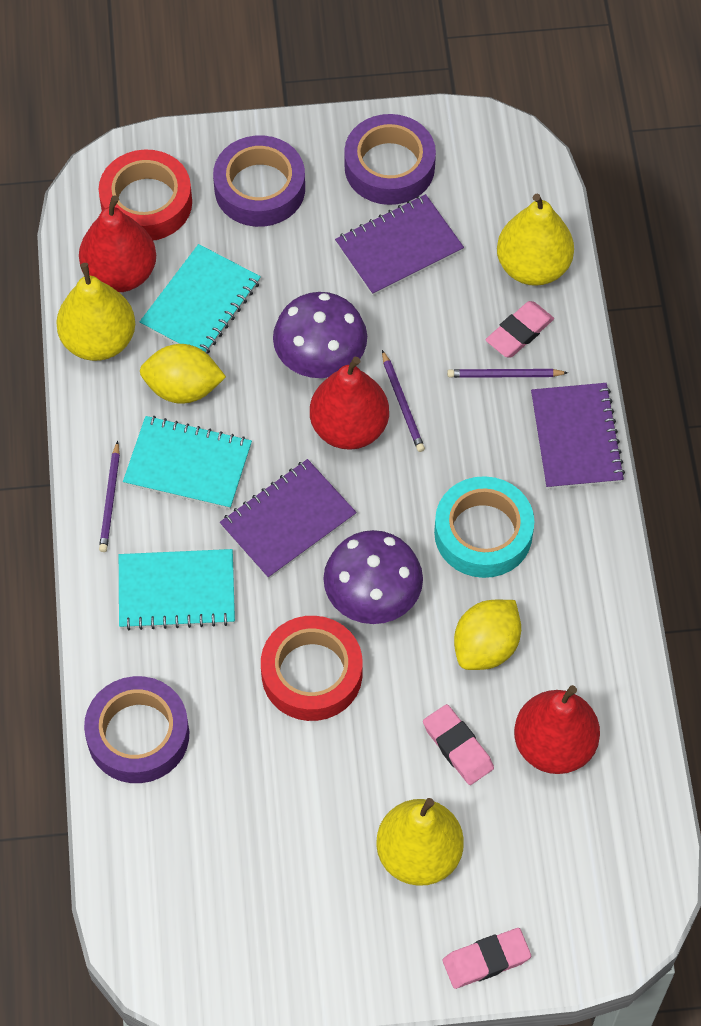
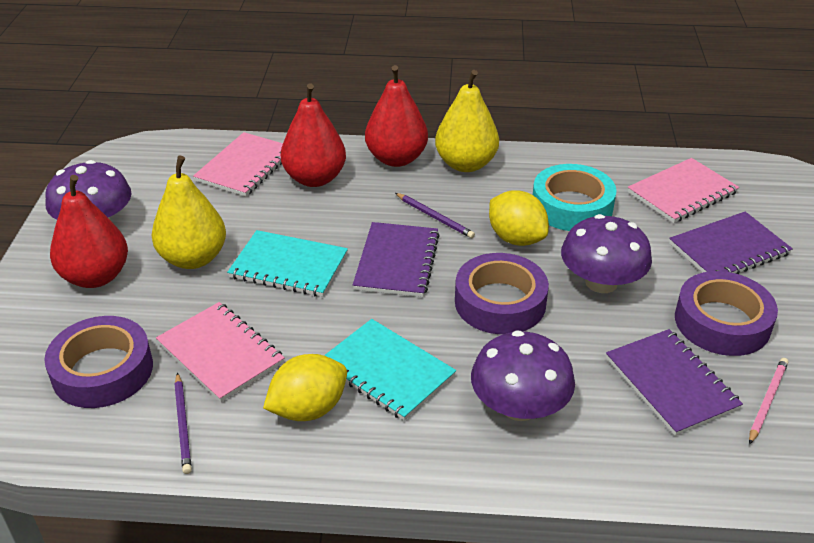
pink eraser: 3 -> 0
pink notebook: 0 -> 3
pink pencil: 0 -> 1
purple mushroom: 2 -> 3
purple pencil: 3 -> 2
red tape: 2 -> 0
turquoise notebook: 3 -> 2
yellow pear: 3 -> 2

